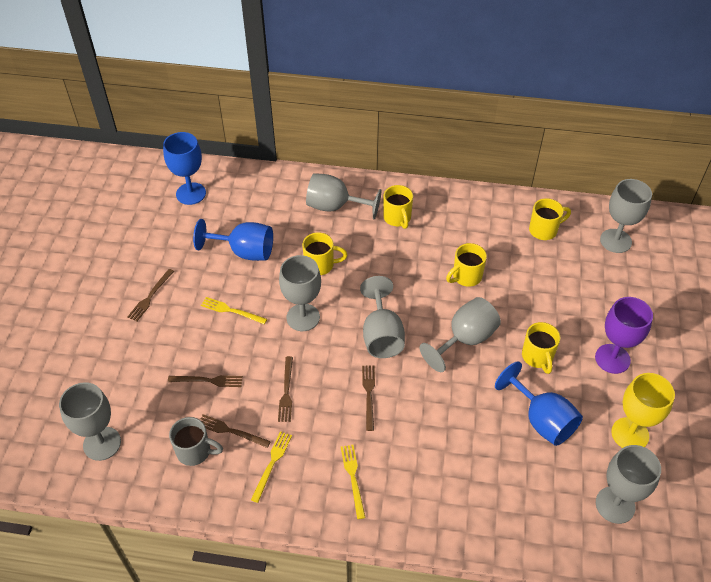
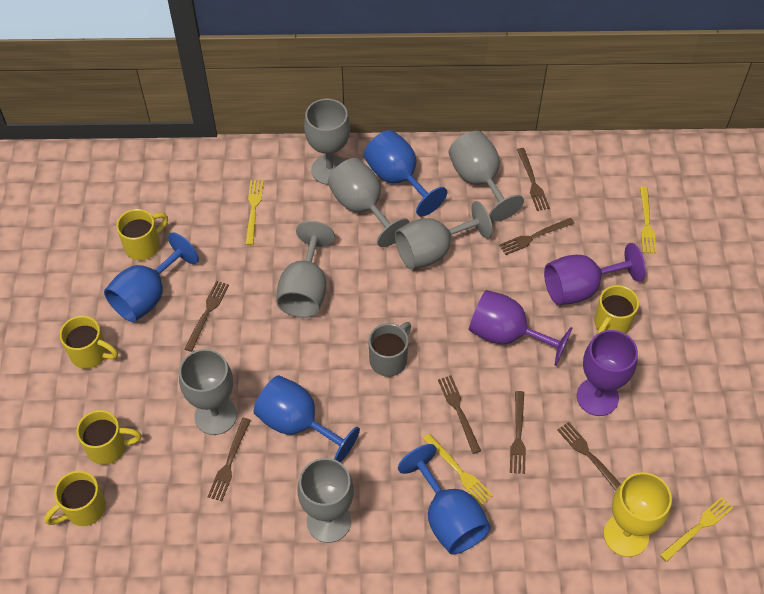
blue goblet: 3 -> 4
brown fork: 5 -> 7
purple goblet: 1 -> 3
yellow fork: 3 -> 4

